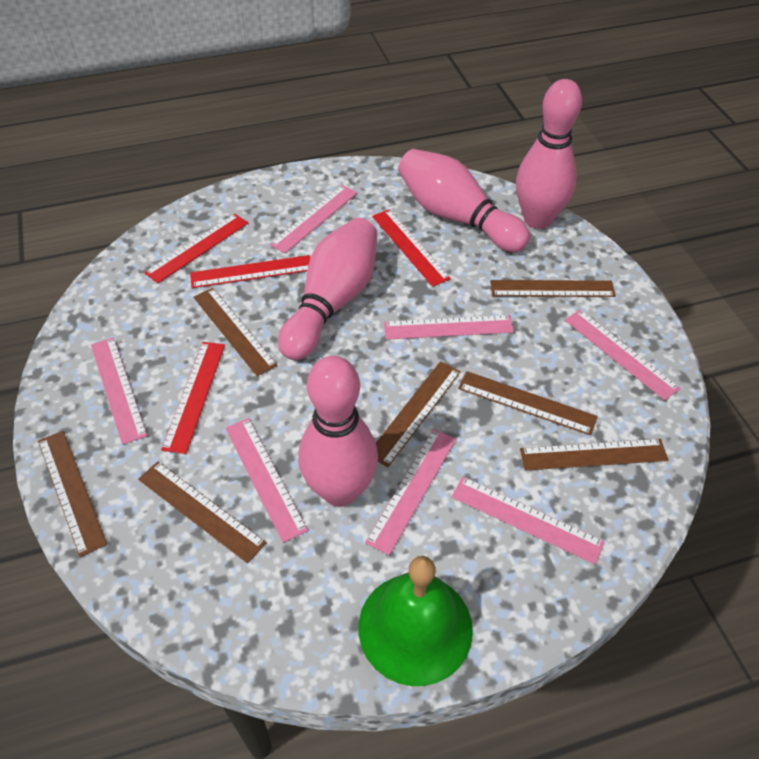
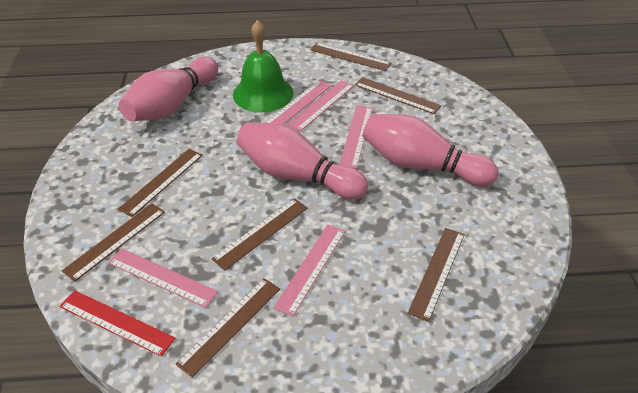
pink bowling pin: 4 -> 3
pink ruler: 7 -> 5
red ruler: 4 -> 1

